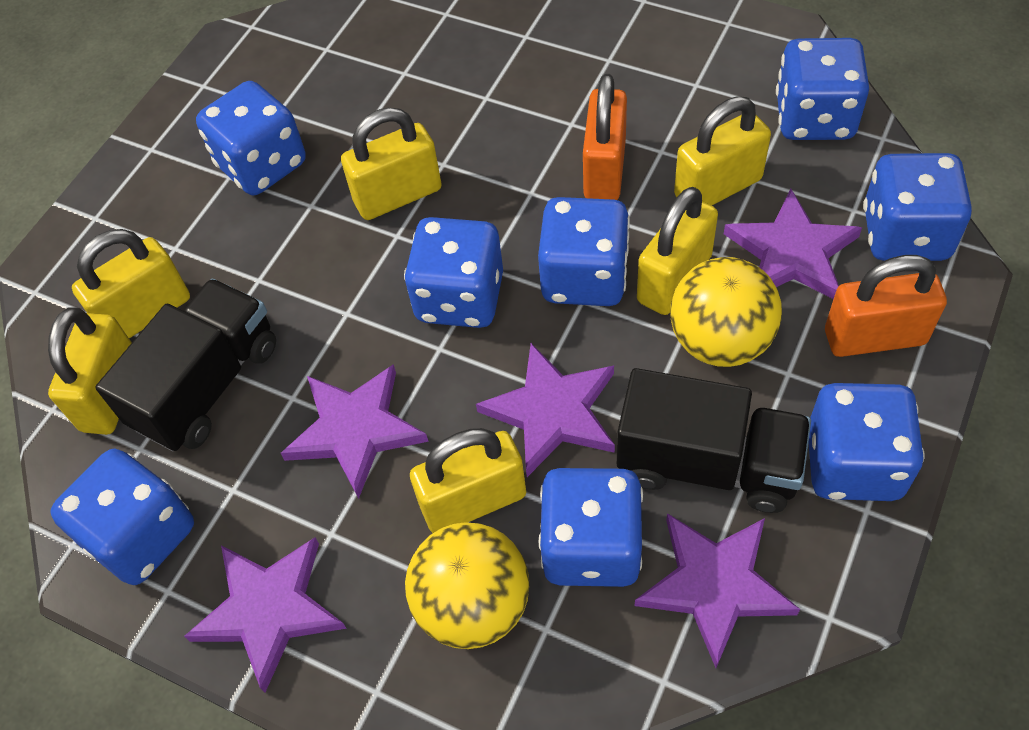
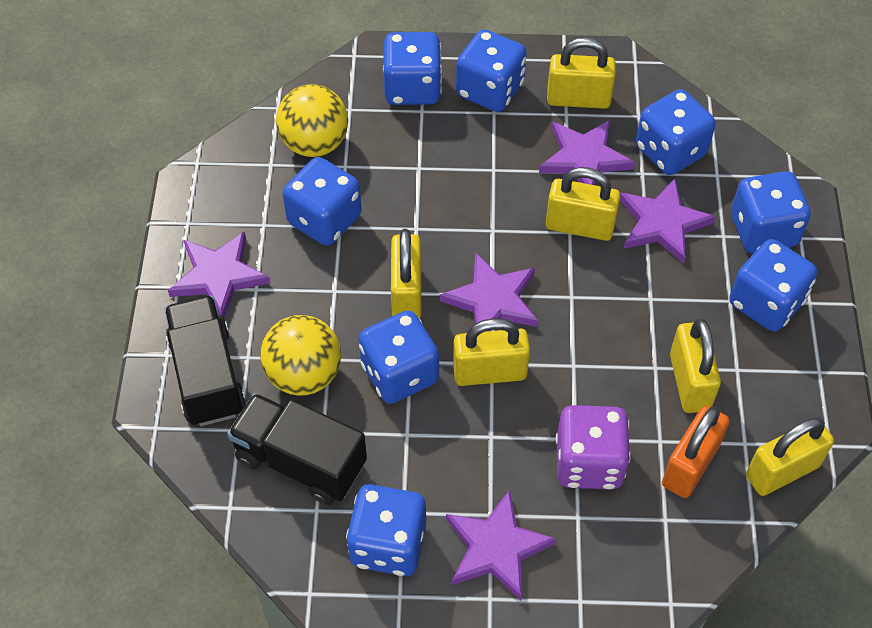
orange padlock: 2 -> 1
purple dice: 0 -> 1

